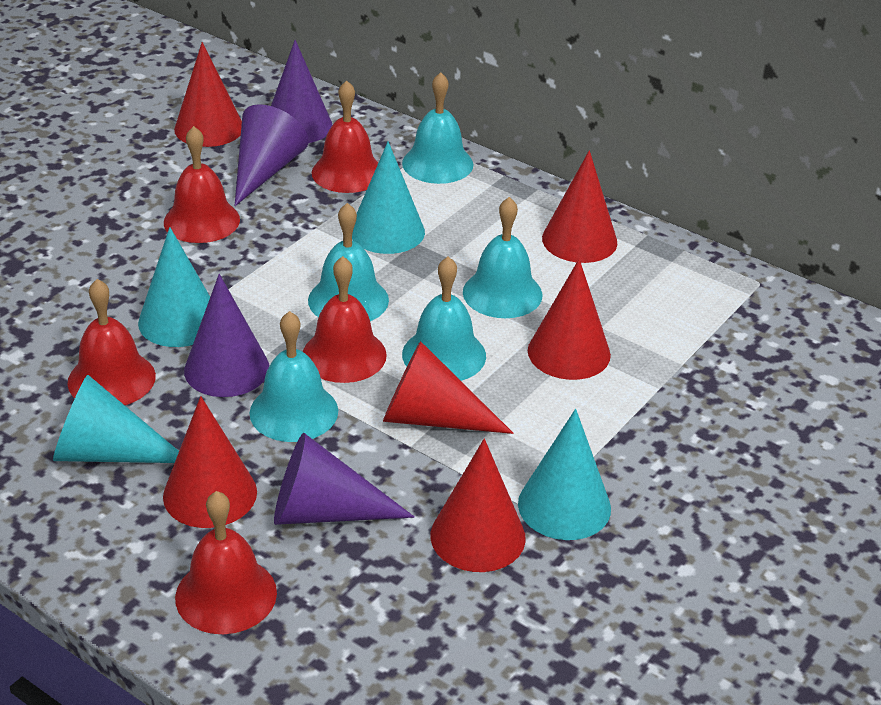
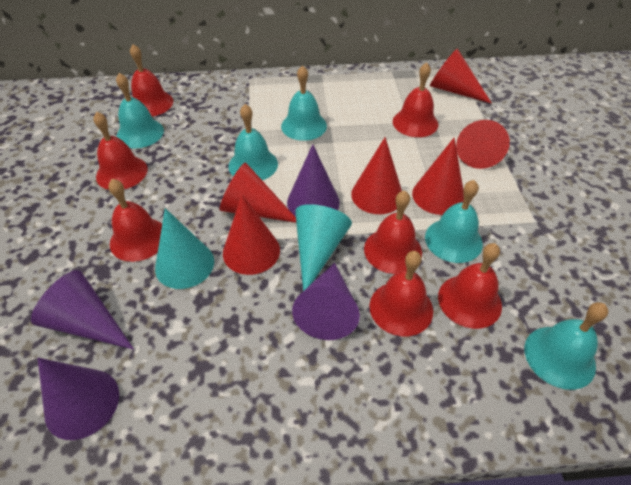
red bell: 5 -> 7
turquoise cone: 4 -> 2

